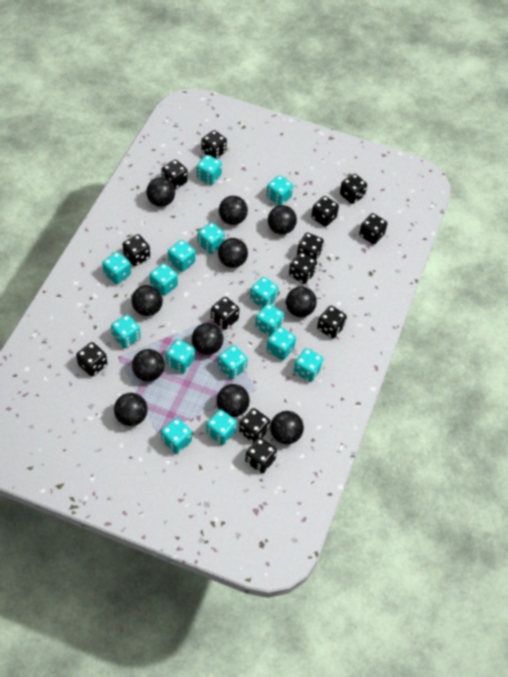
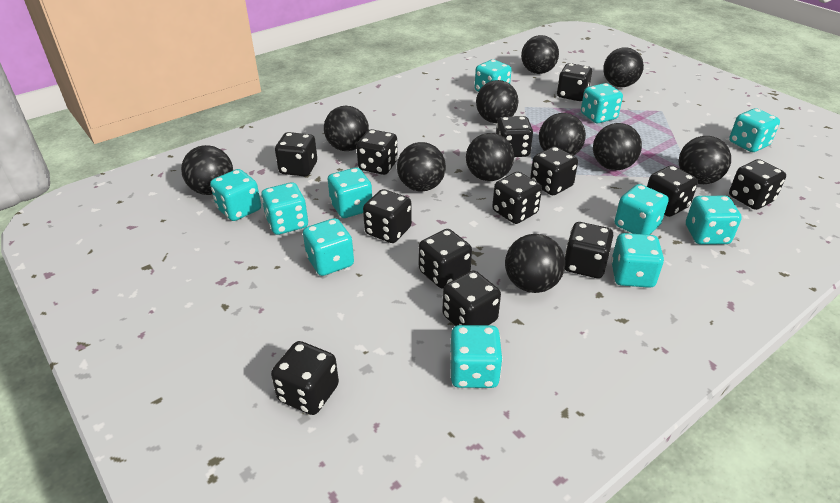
turquoise dice: 15 -> 11

